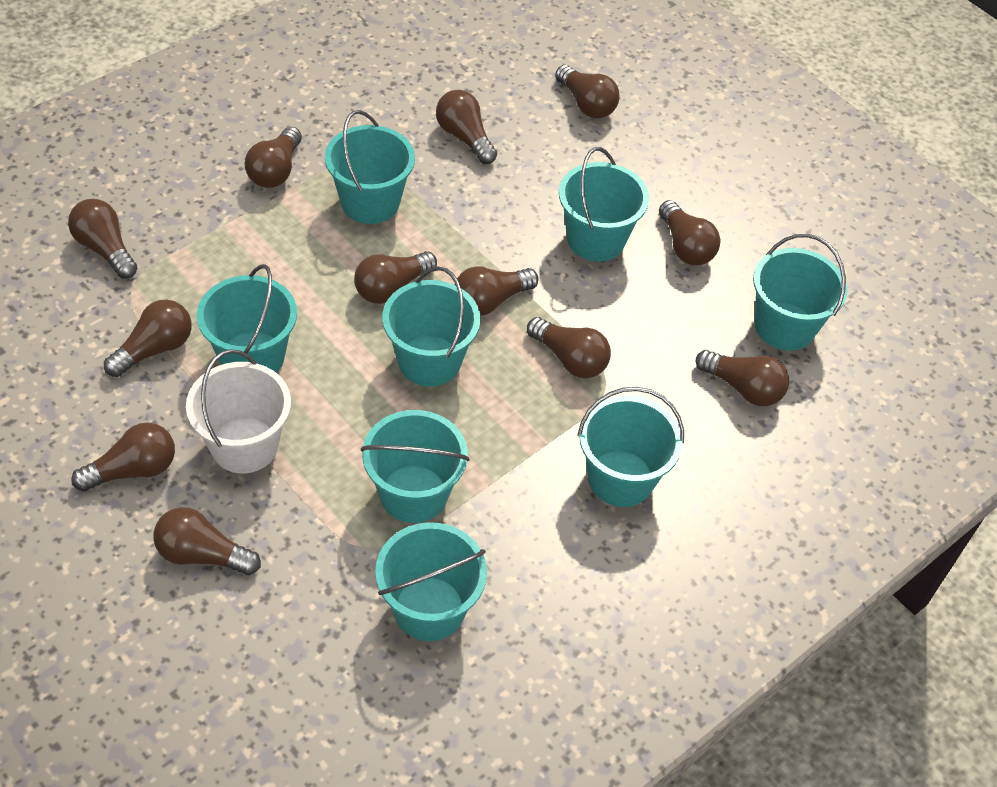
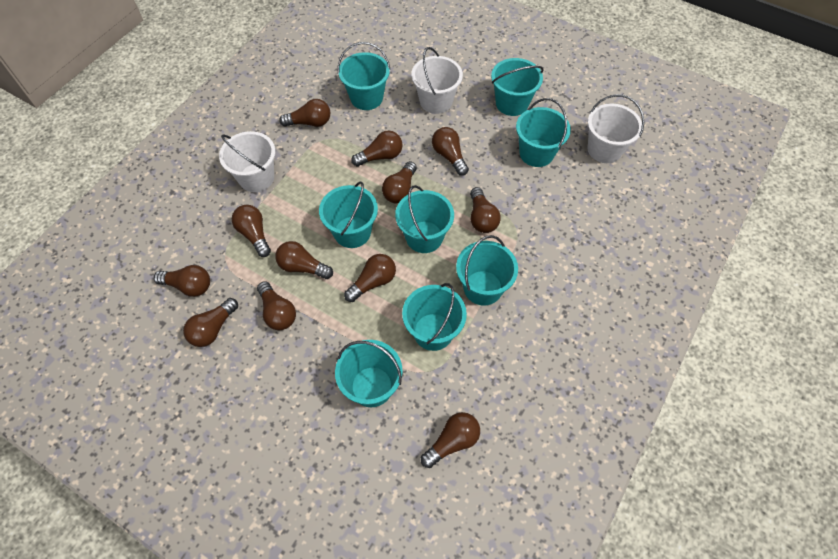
white bucket: 1 -> 3

